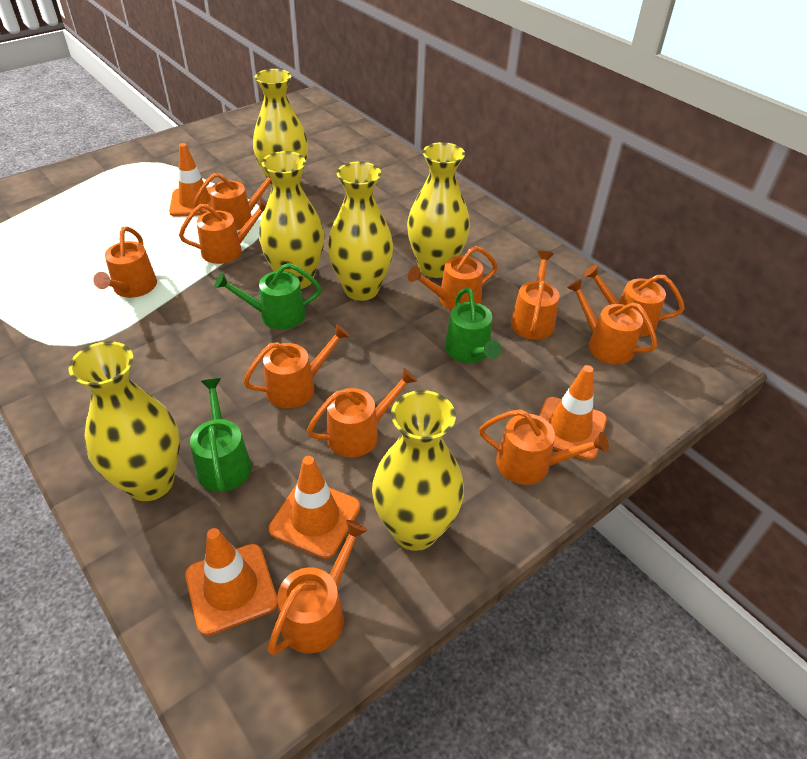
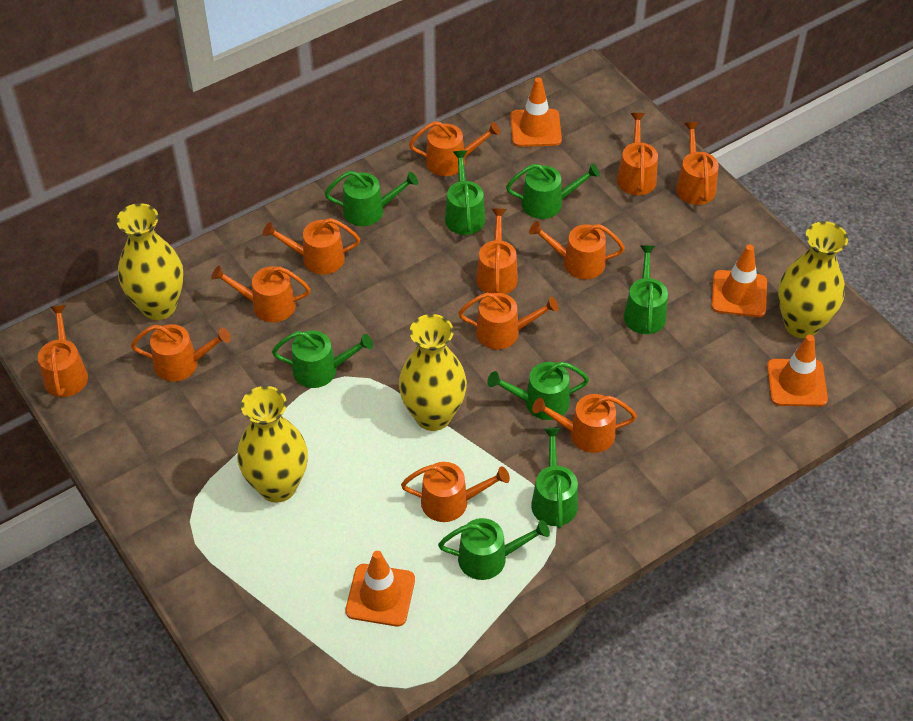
green watering can: 3 -> 8
orange watering can: 11 -> 12
yellow vase: 6 -> 4

